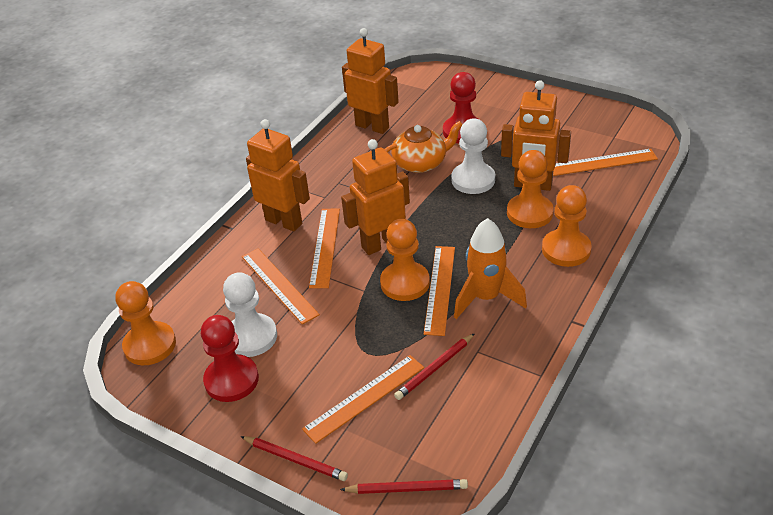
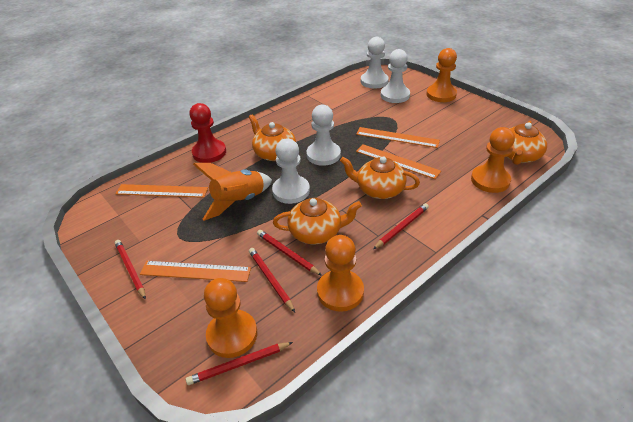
orange robot: 4 -> 0
orange ruler: 5 -> 4
orange teapot: 1 -> 4
red pawn: 2 -> 1
red pencil: 3 -> 5
white pawn: 2 -> 4

